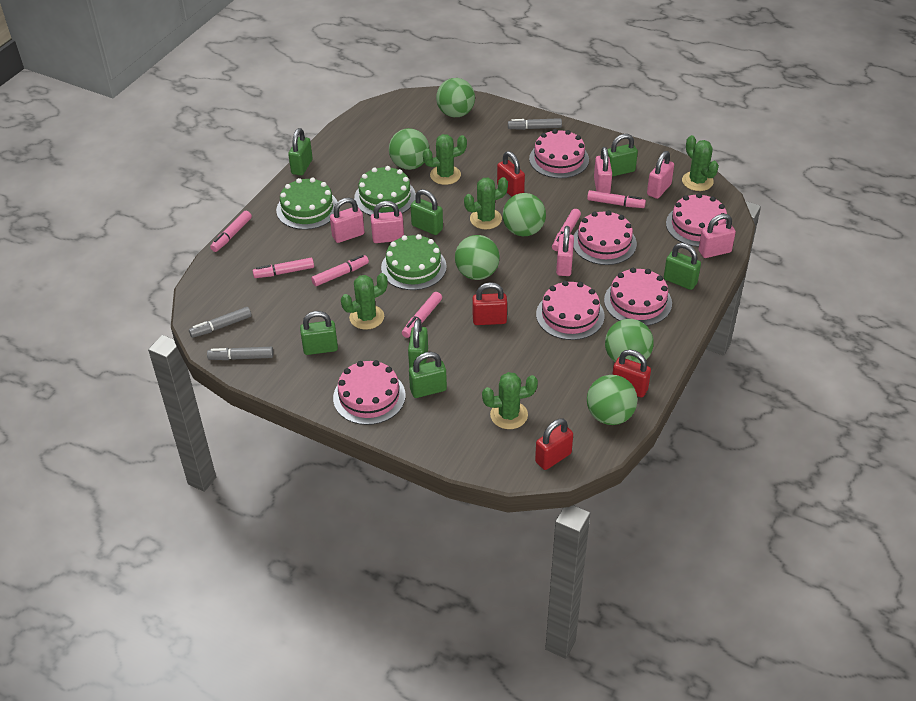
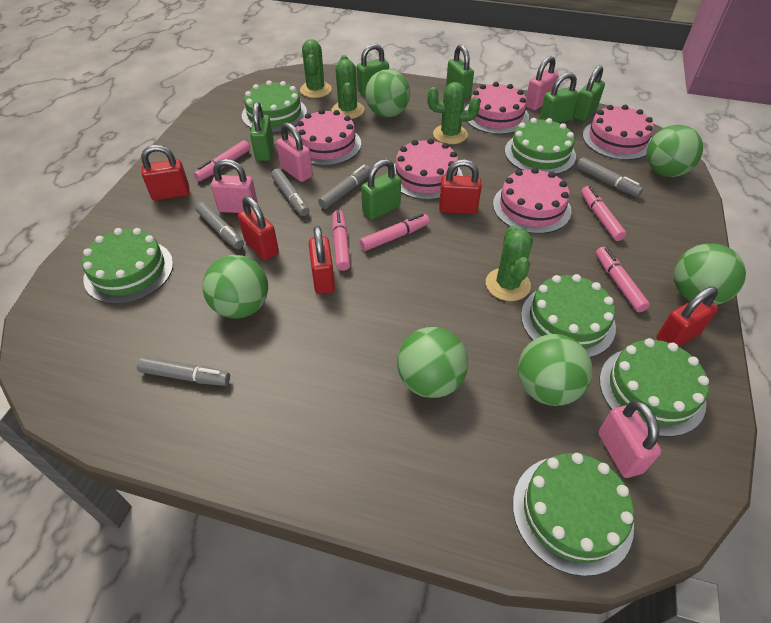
green cactus: 5 -> 4
green cake: 3 -> 6
green padlock: 7 -> 6
grey marker: 3 -> 5
pink cake: 6 -> 5
pink marker: 6 -> 5
pink padlock: 6 -> 4
red padlock: 4 -> 5

